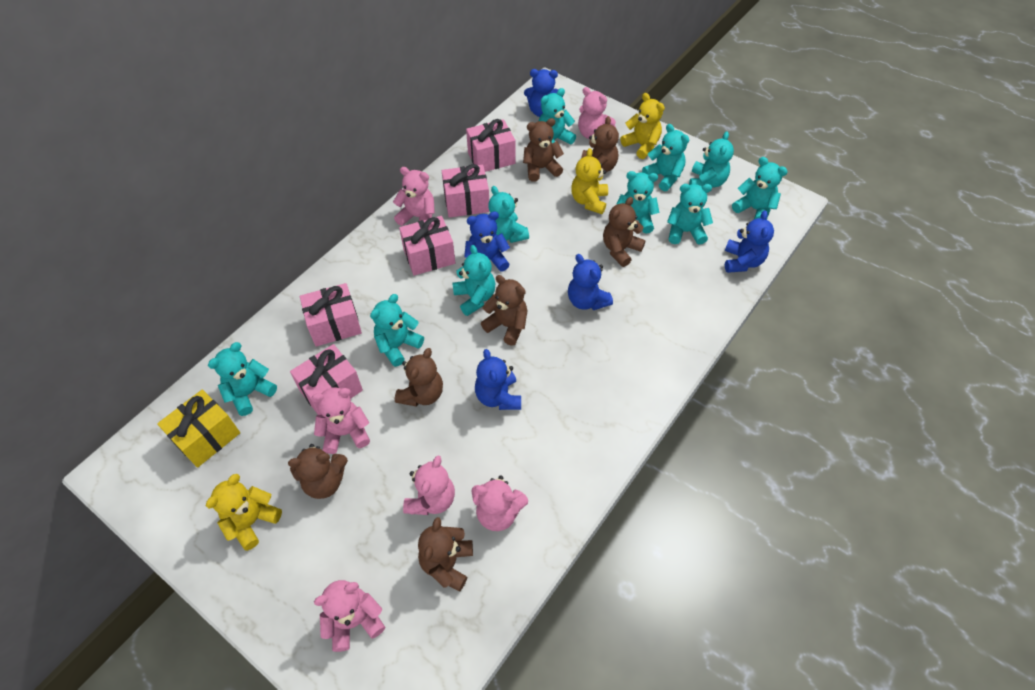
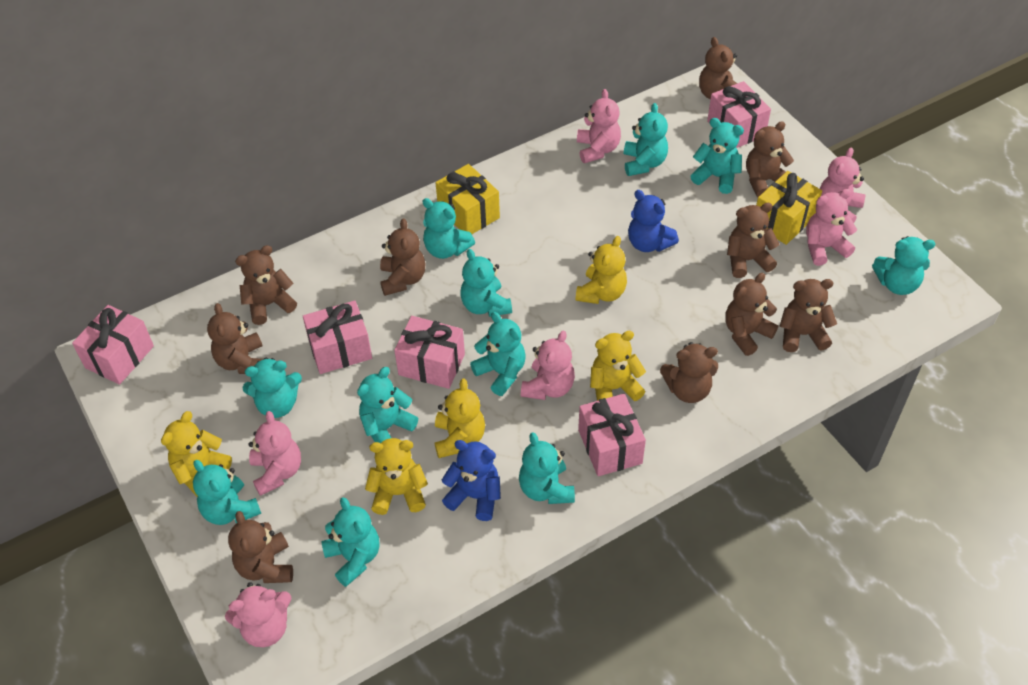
blue teddy bear: 5 -> 2
brown teddy bear: 7 -> 10
turquoise teddy bear: 10 -> 11
yellow gift: 1 -> 2
yellow teddy bear: 3 -> 5

